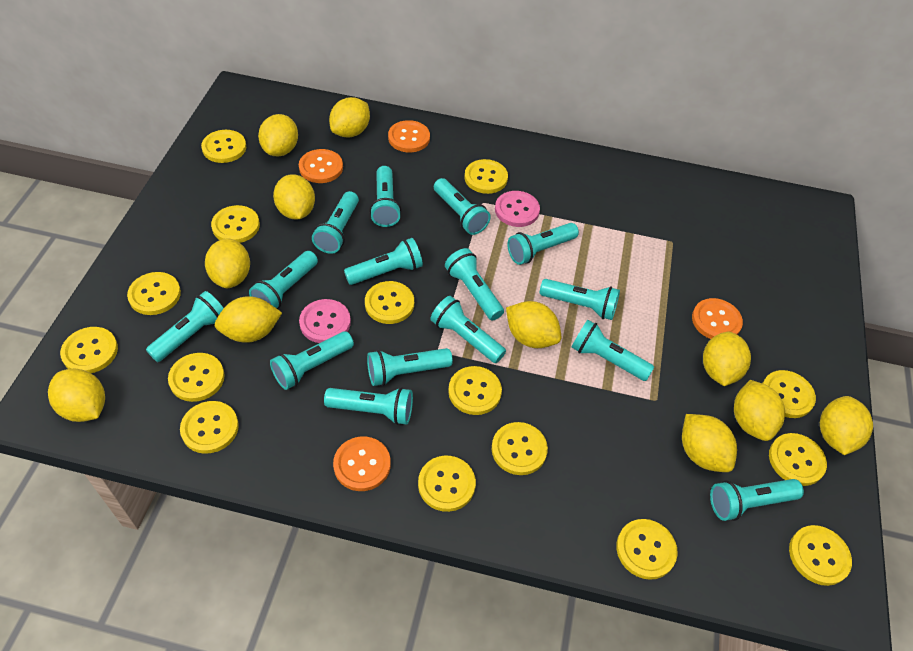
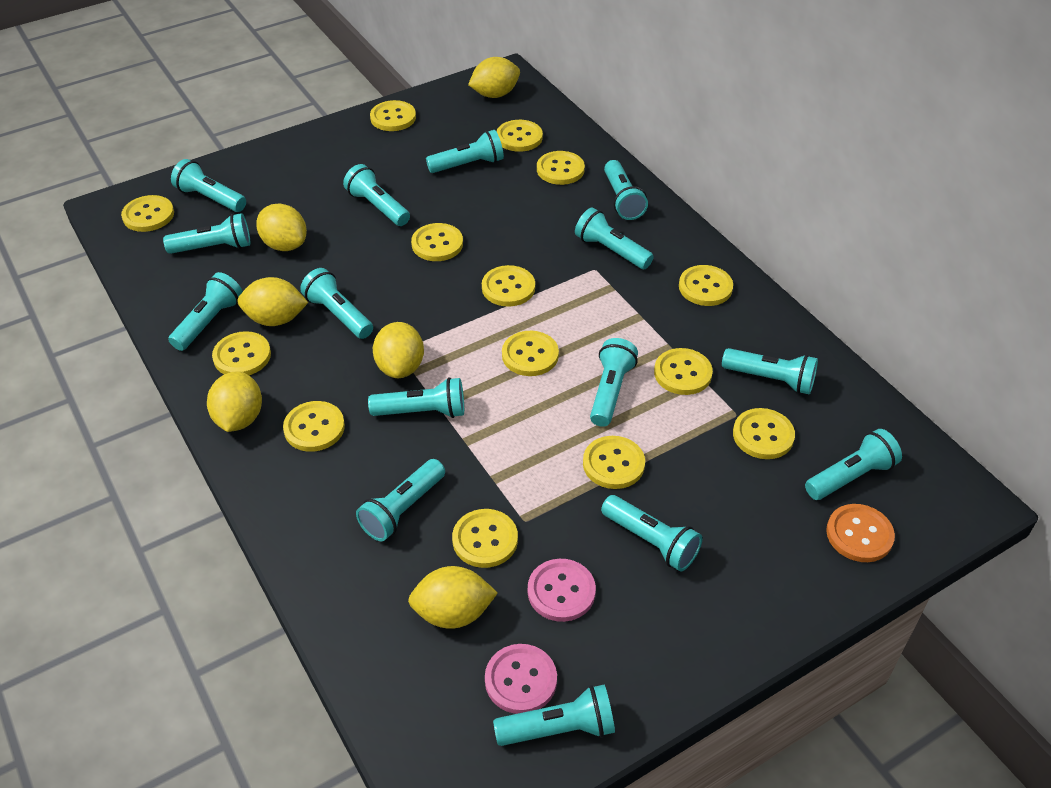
orange button: 4 -> 1
yellow button: 15 -> 14
yellow lemon: 11 -> 6

